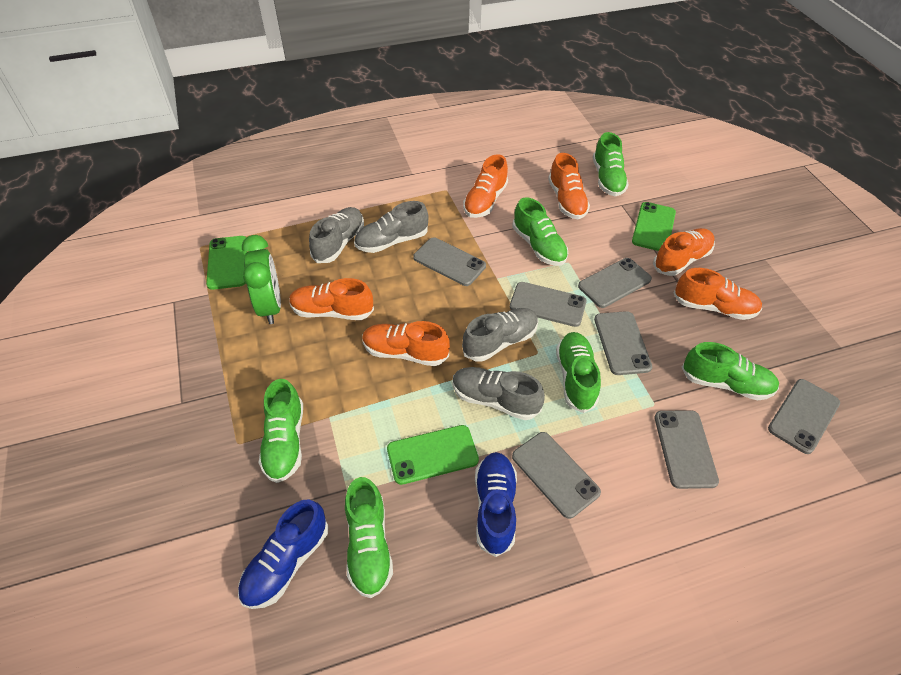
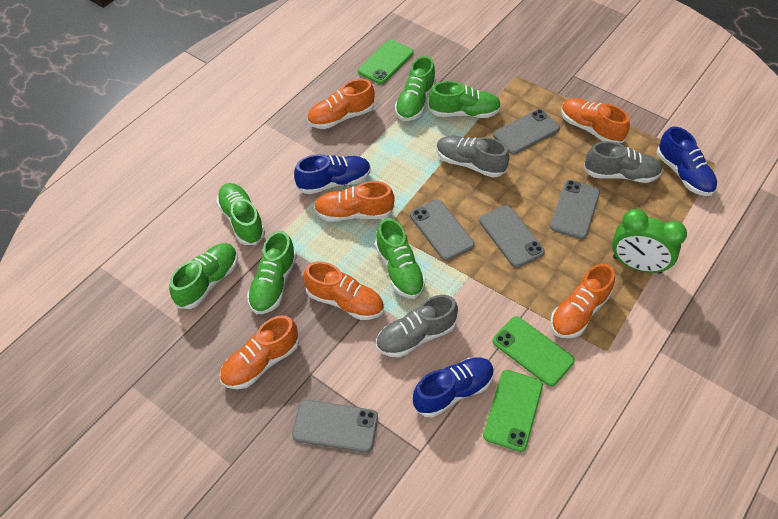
blue shoe: 2 -> 3
grey phone: 7 -> 5
grey shoe: 4 -> 3

